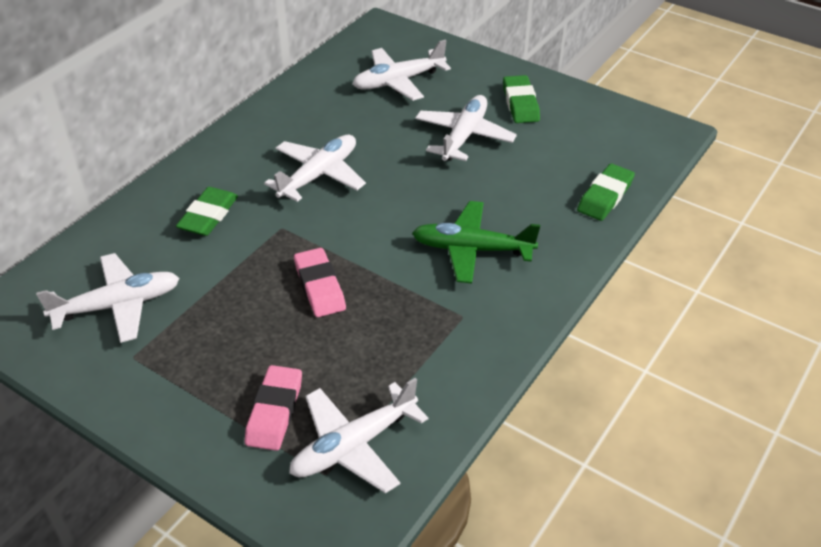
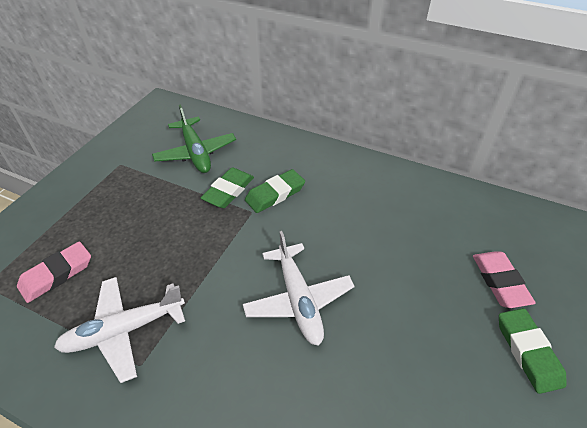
white plane: 5 -> 2

